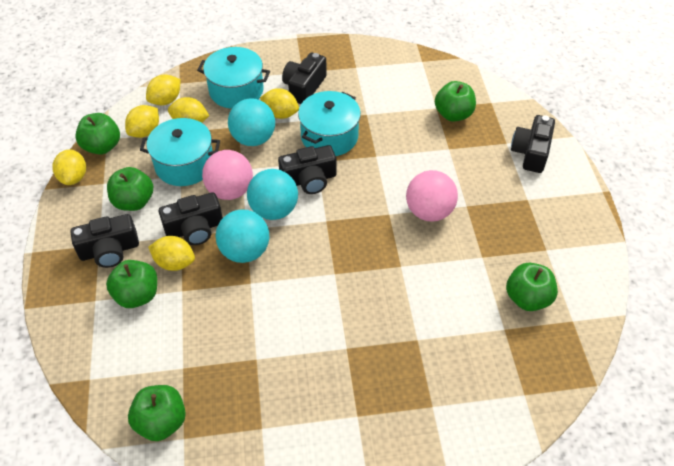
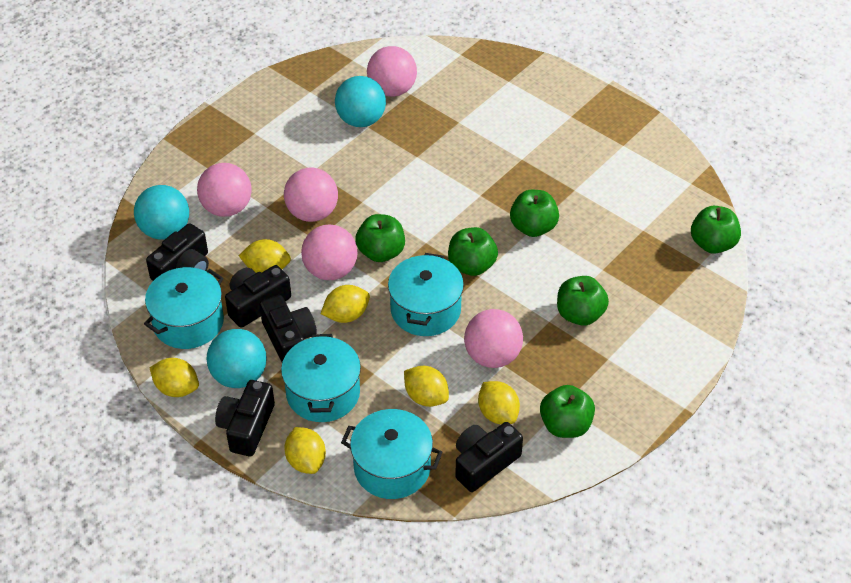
pink ball: 2 -> 5
turquoise pot: 3 -> 4

